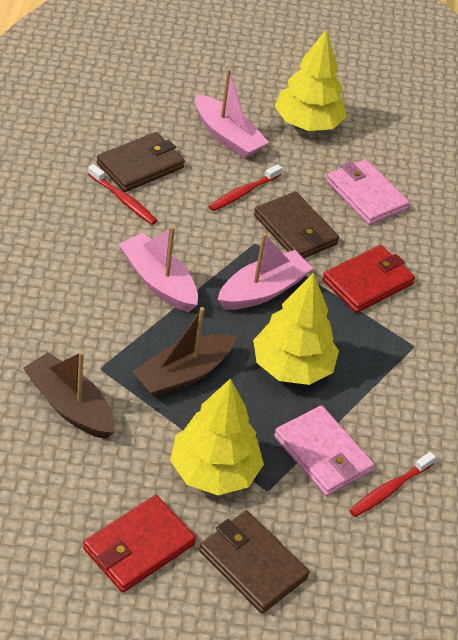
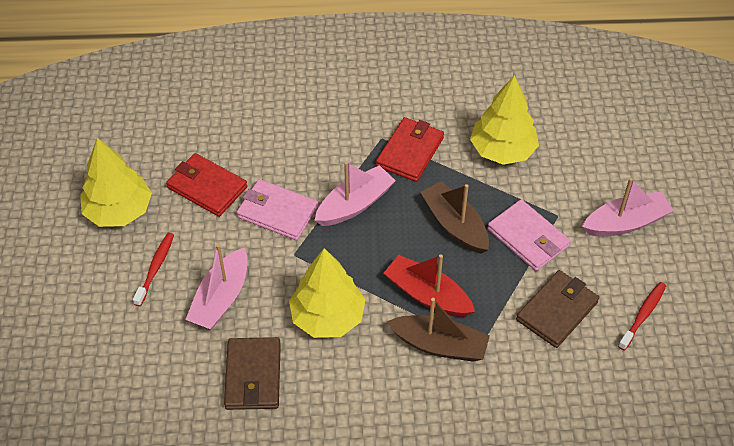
brown wallet: 3 -> 2
red boat: 0 -> 1
red toothbrush: 3 -> 2

